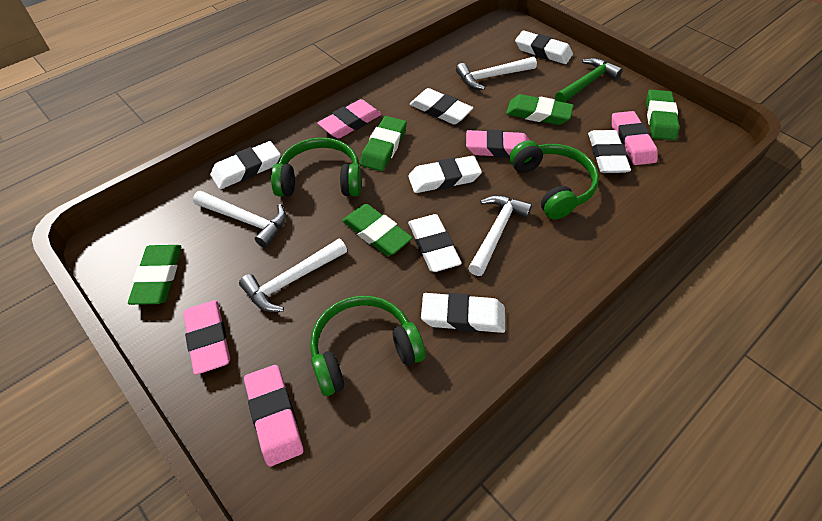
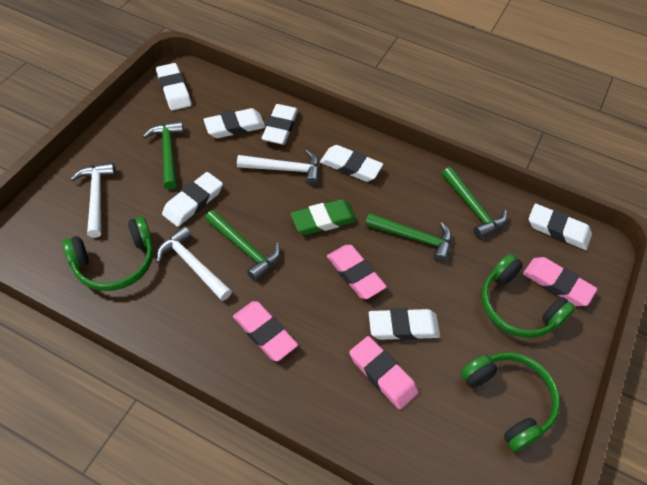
green eraser: 5 -> 1
green hammer: 1 -> 4
pink eraser: 5 -> 4
white hammer: 4 -> 3

